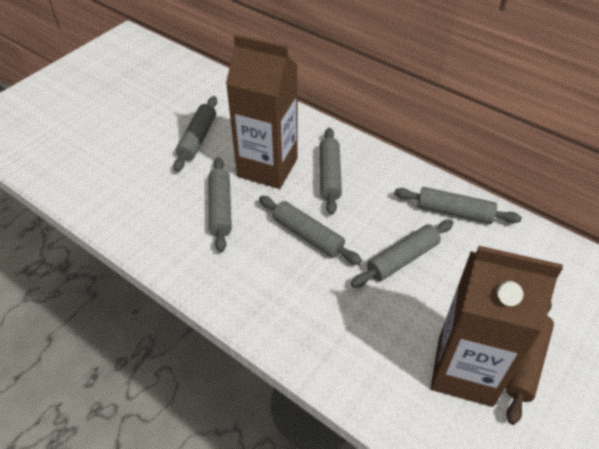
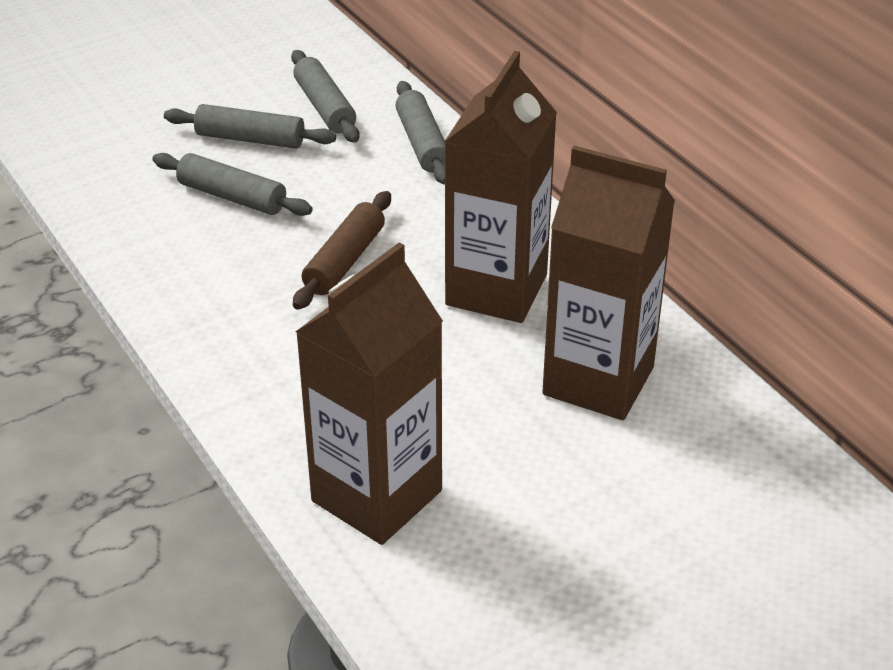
brown carton: 2 -> 3
grey rolling pin: 6 -> 4

